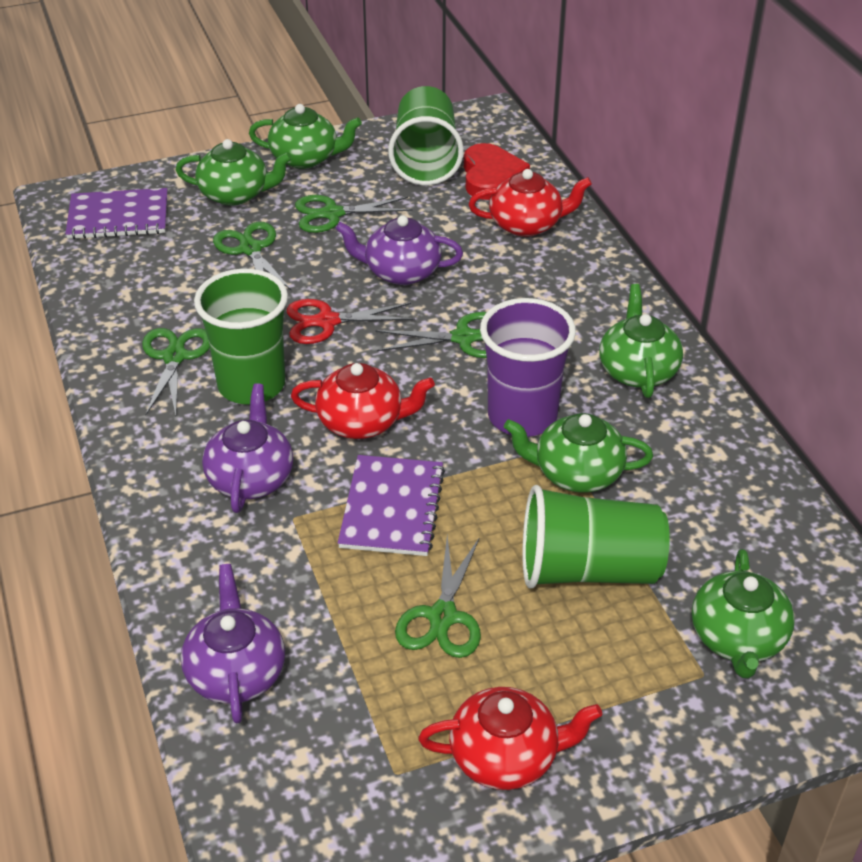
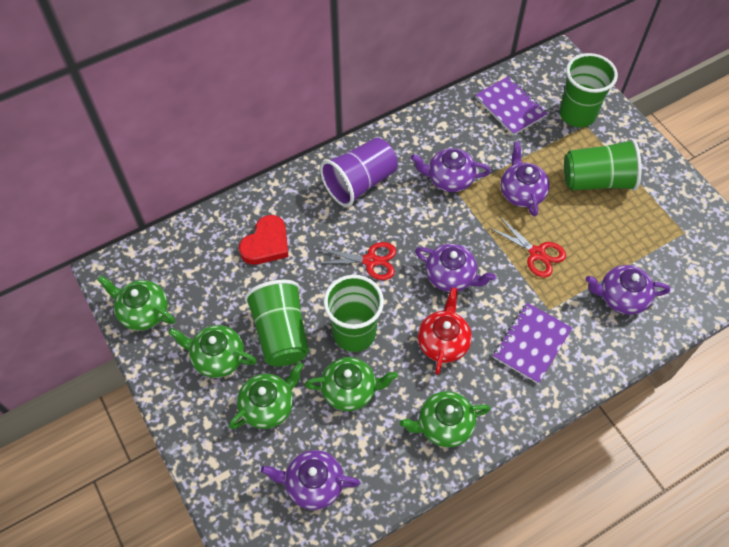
green cup: 3 -> 4
green scissors: 5 -> 0
purple teapot: 3 -> 5
red scissors: 1 -> 2
red teapot: 3 -> 1

